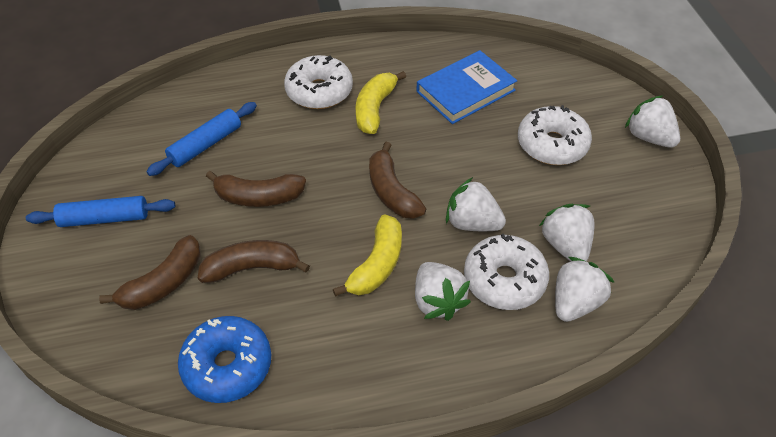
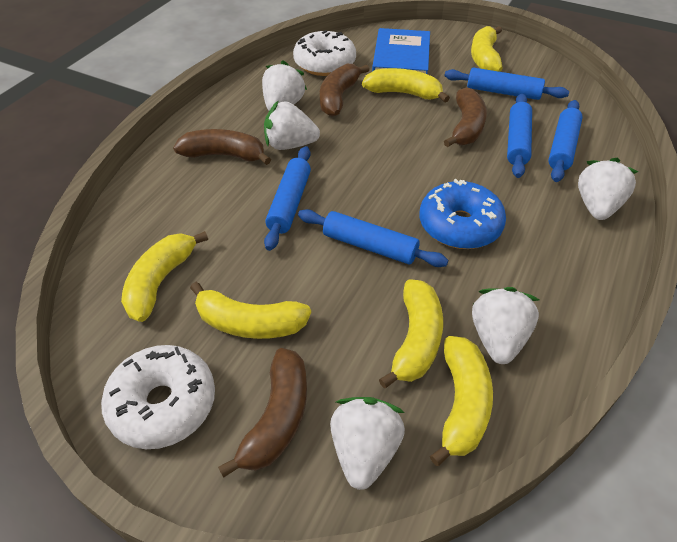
blue rolling pin: 2 -> 5
white donut: 3 -> 2
yellow banana: 2 -> 6

